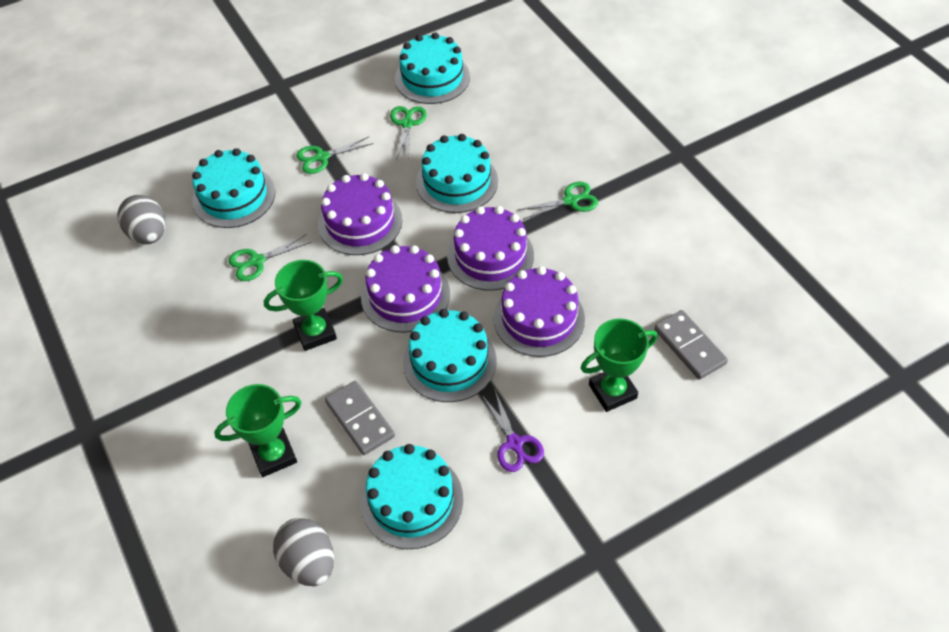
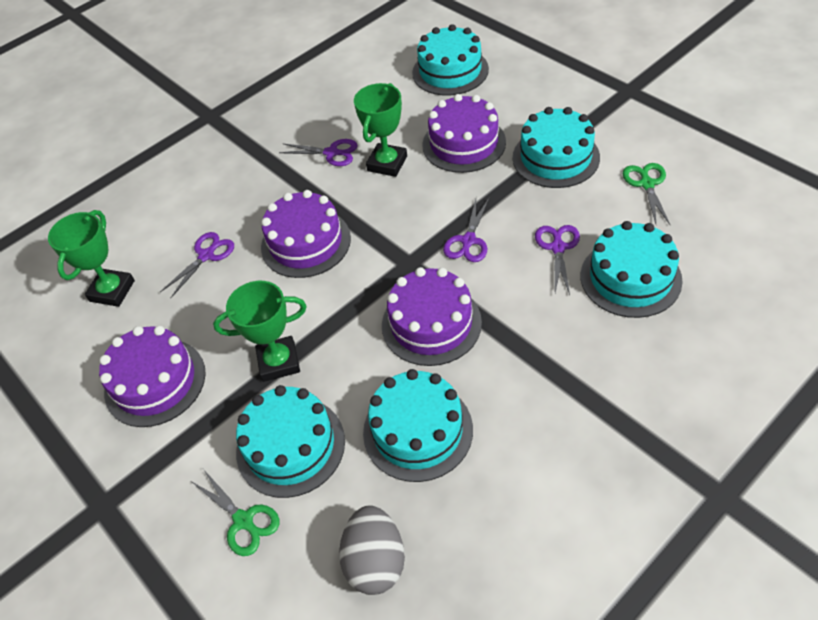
green scissors: 4 -> 2
grey domino: 2 -> 0
grey egg: 2 -> 1
purple scissors: 1 -> 4

